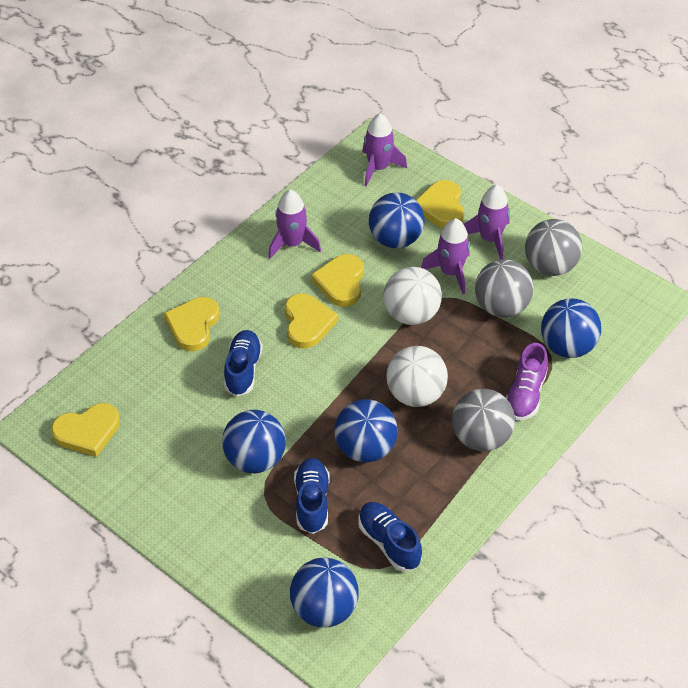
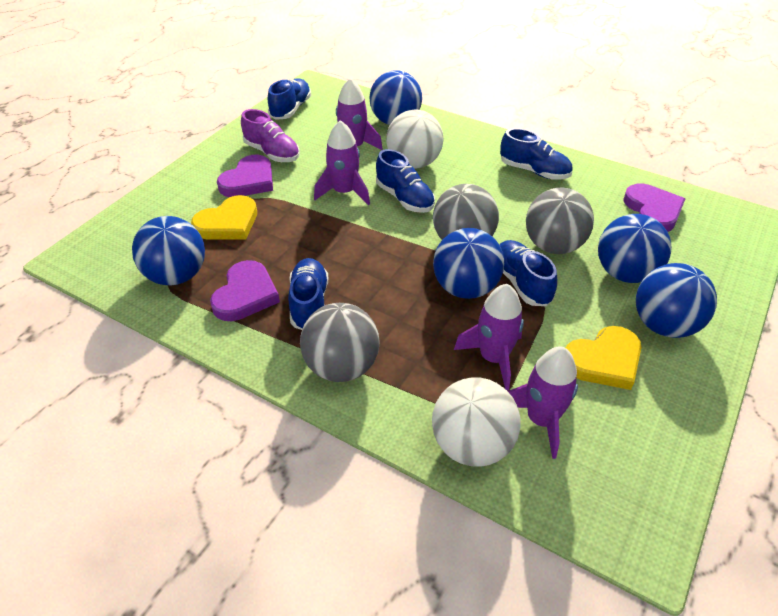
blue shoe: 3 -> 5
purple heart: 0 -> 3
yellow heart: 5 -> 2

